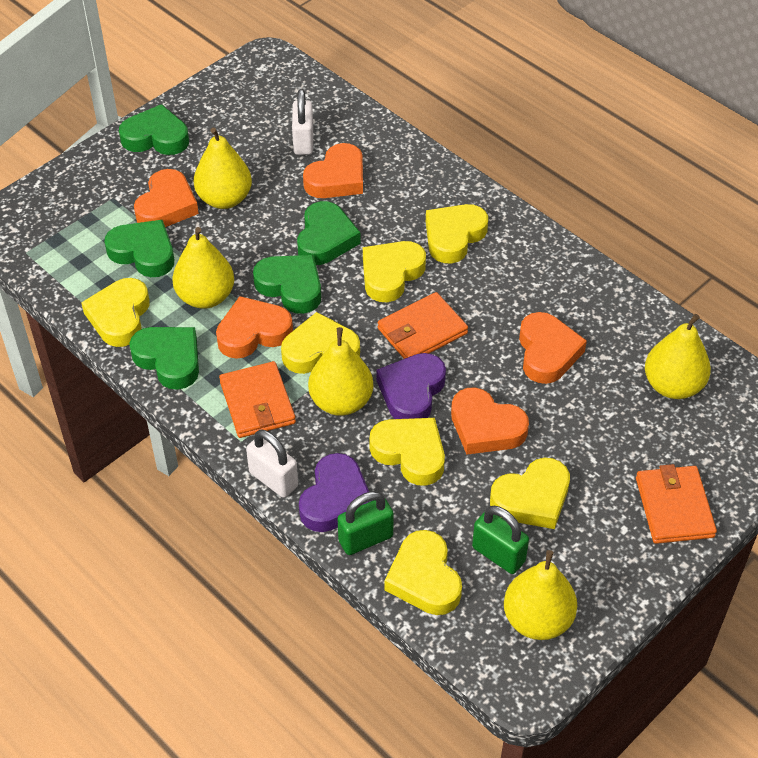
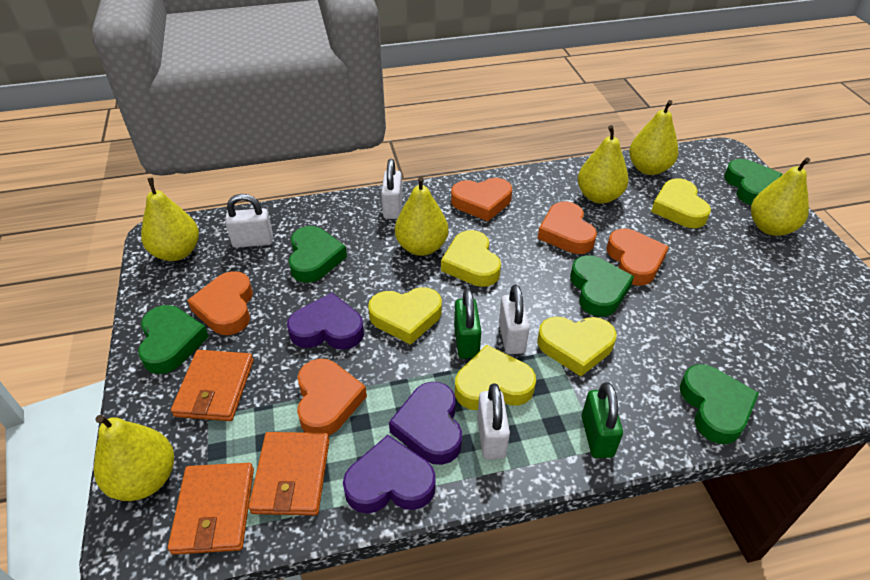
purple heart: 2 -> 3
white padlock: 2 -> 4
yellow heart: 7 -> 5
yellow pear: 5 -> 6

